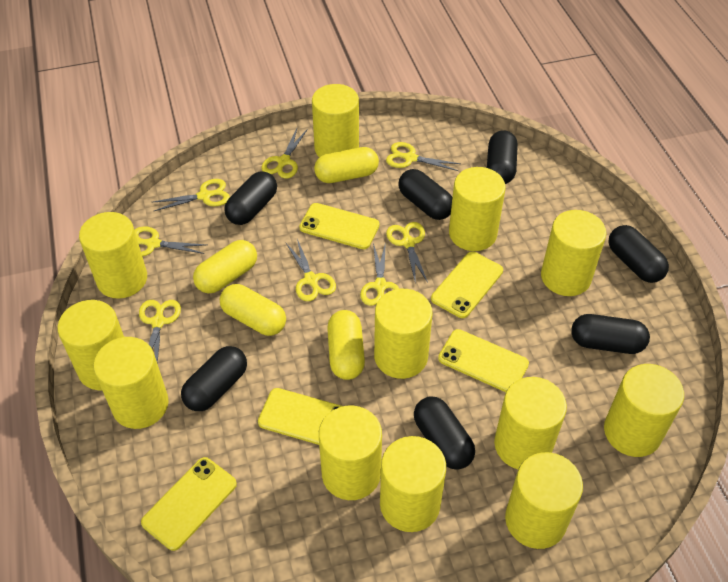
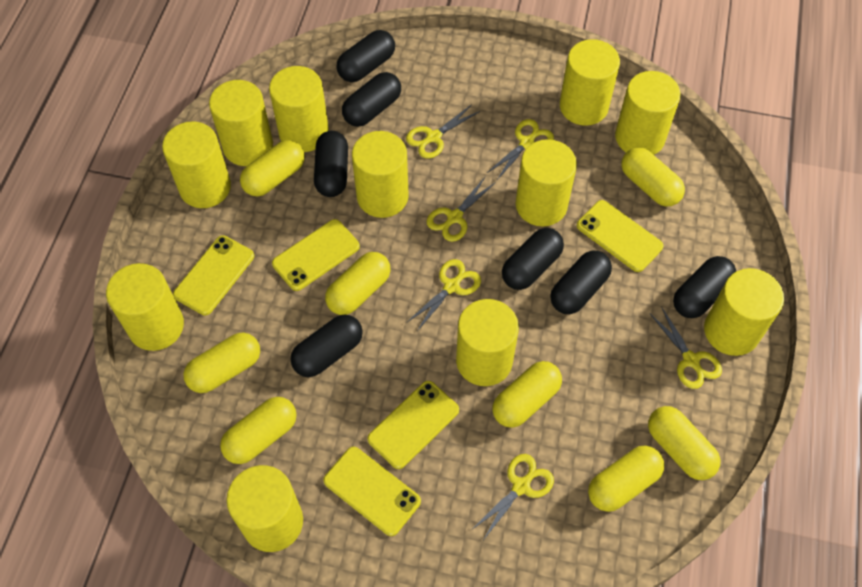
yellow capsule: 4 -> 8
yellow cylinder: 12 -> 11
yellow scissors: 8 -> 6

